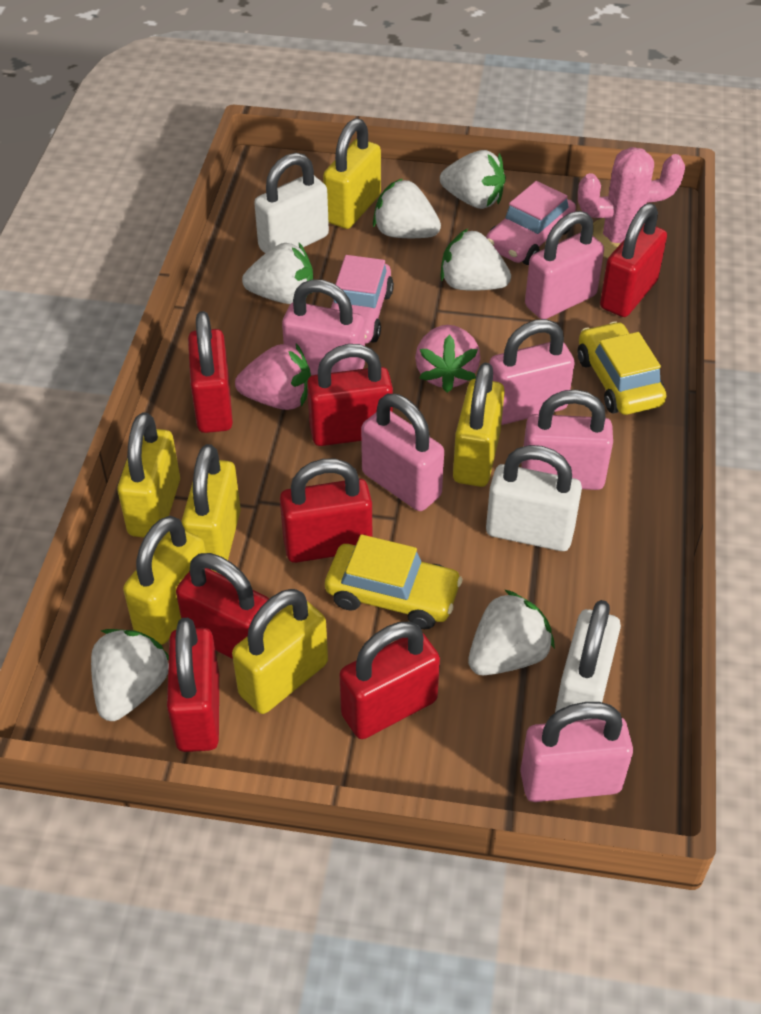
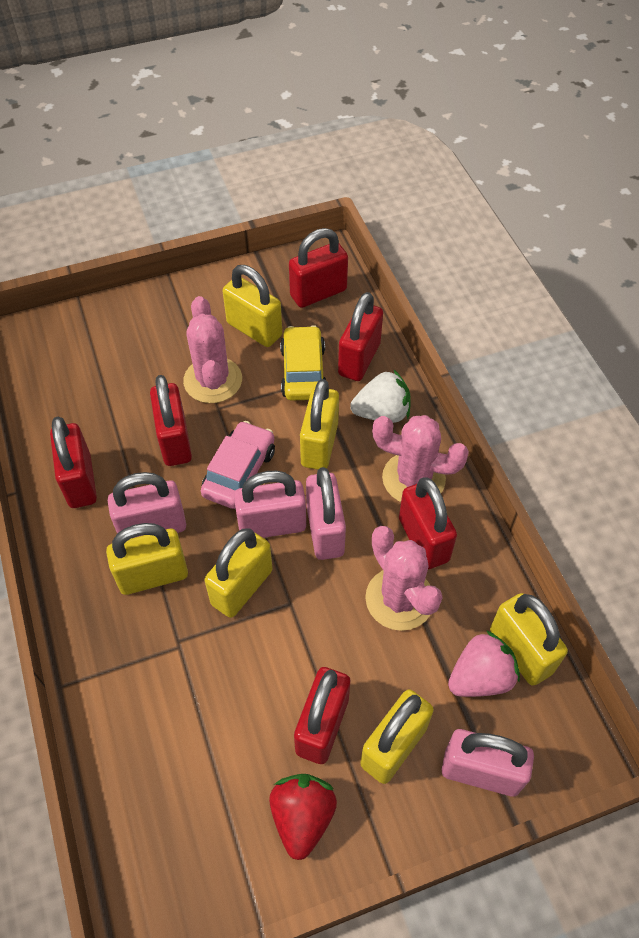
pink cactus: 1 -> 3
pink car: 2 -> 1
pink padlock: 6 -> 4
pink strawberry: 2 -> 1
red padlock: 7 -> 6
red strawberry: 0 -> 1
white padlock: 3 -> 0
white strawberry: 6 -> 1
yellow car: 2 -> 1

